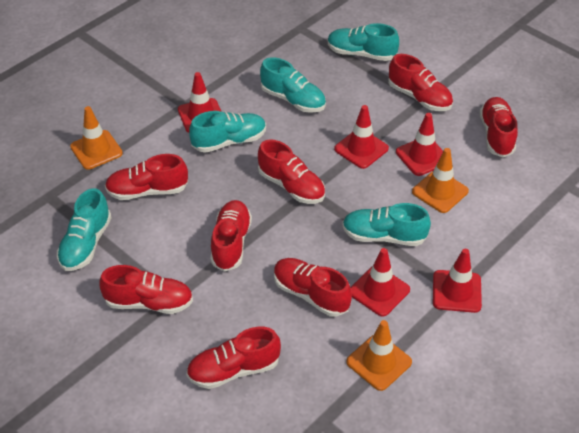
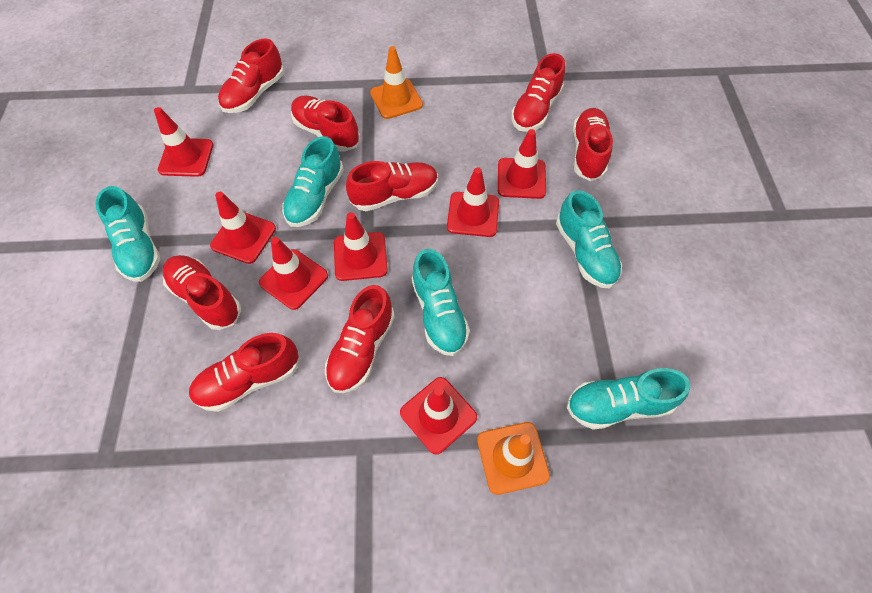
orange traffic cone: 3 -> 2
red traffic cone: 5 -> 7

